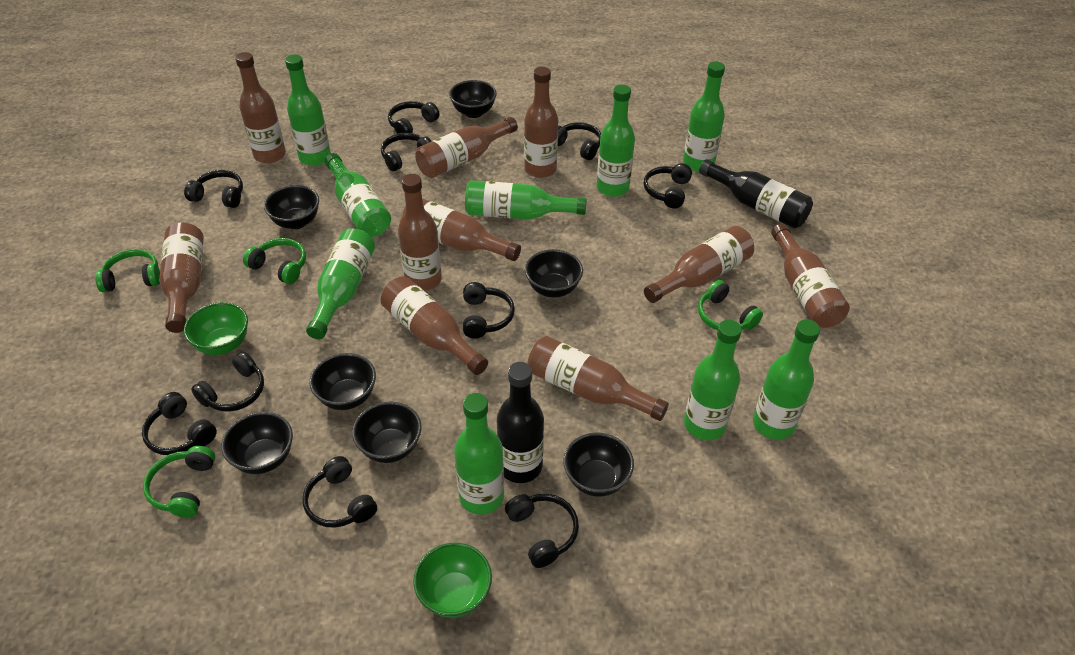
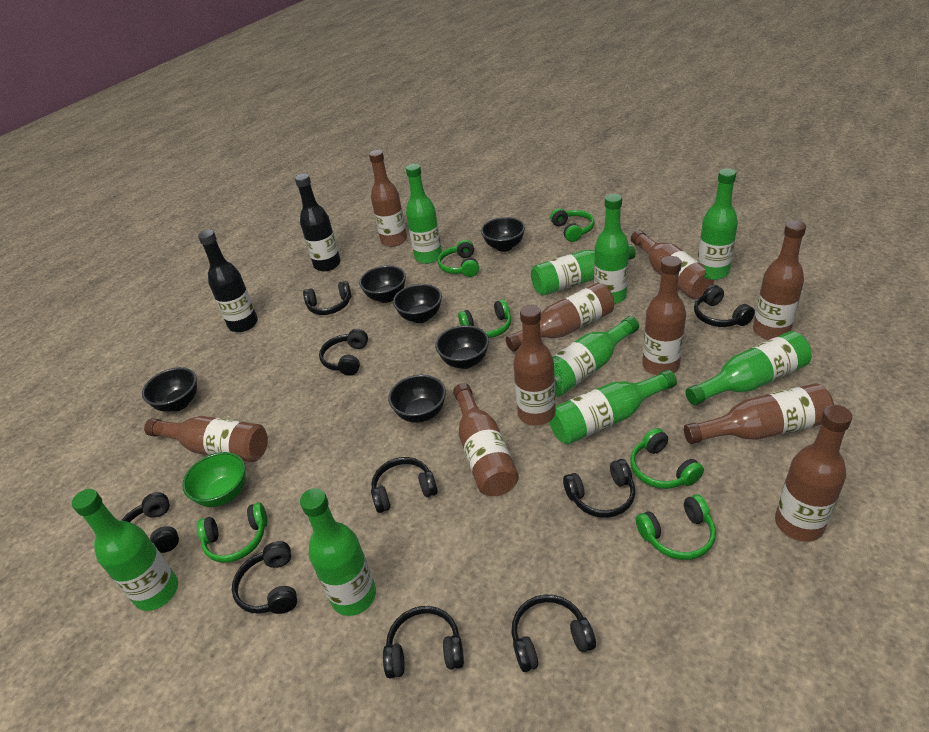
black bowl: 7 -> 6
black headphones: 10 -> 9
green bowl: 2 -> 1
green headphones: 4 -> 6

